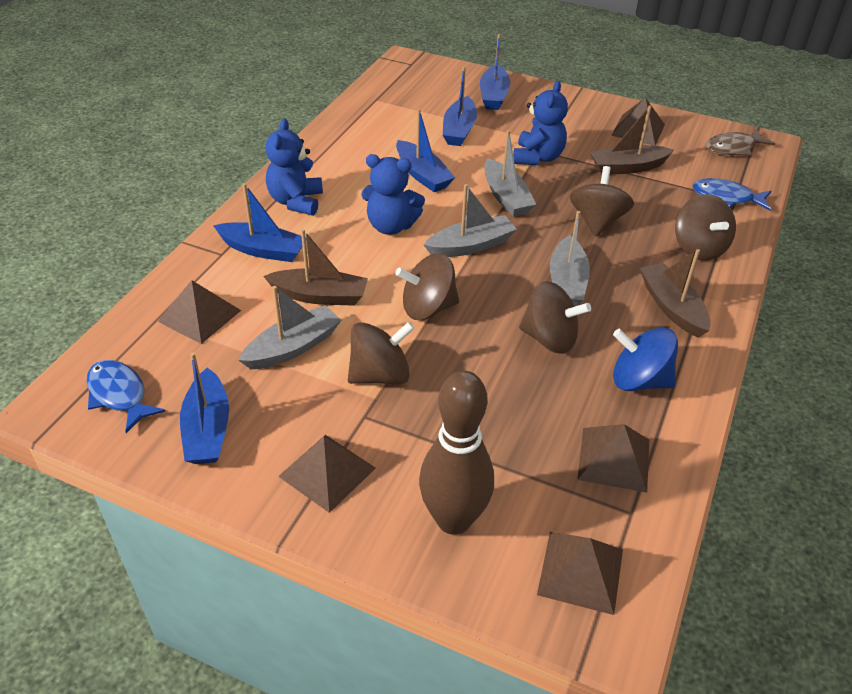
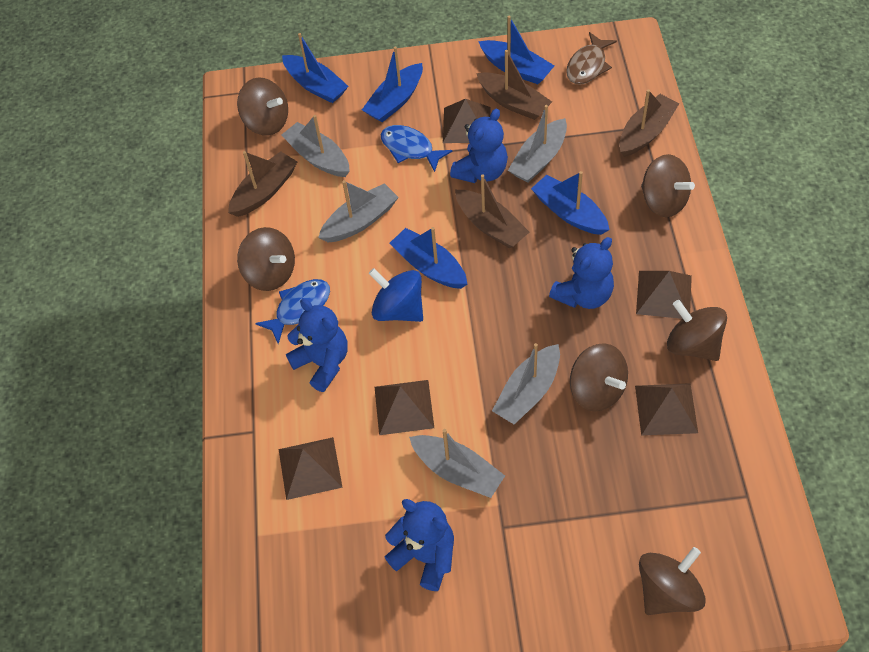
blue teddy bear: 3 -> 4
brown boat: 3 -> 4
brown bowling pin: 1 -> 0
brown spinning top: 5 -> 6
grey boat: 4 -> 5

